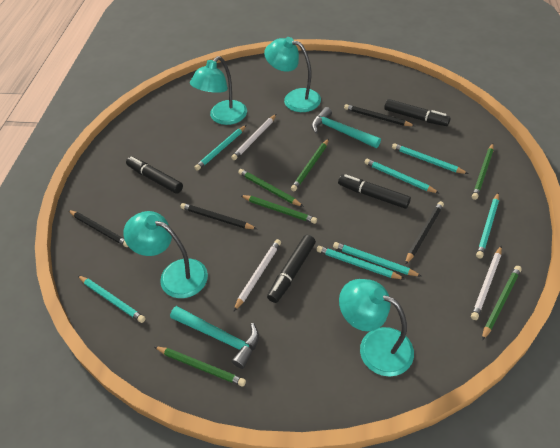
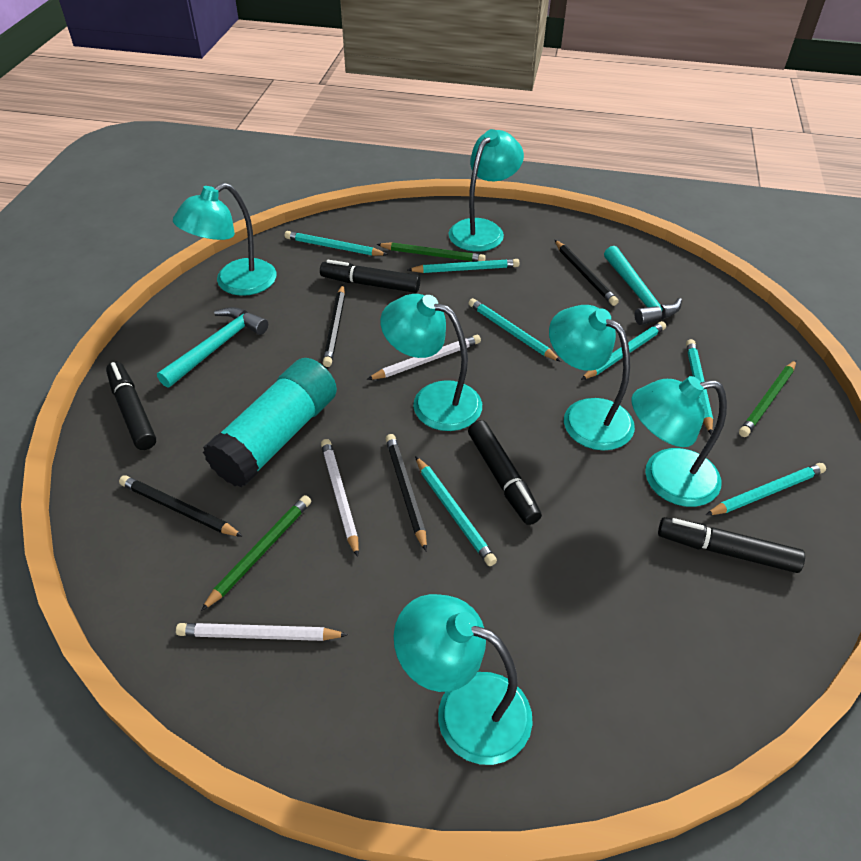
green pencil: 6 -> 3
turquoise glue stick: 0 -> 1
turquoise lamp: 4 -> 6

